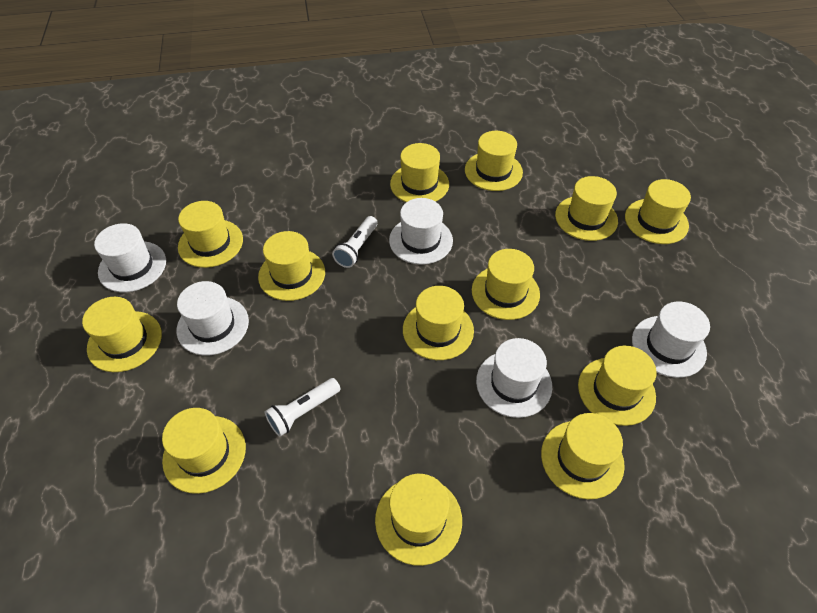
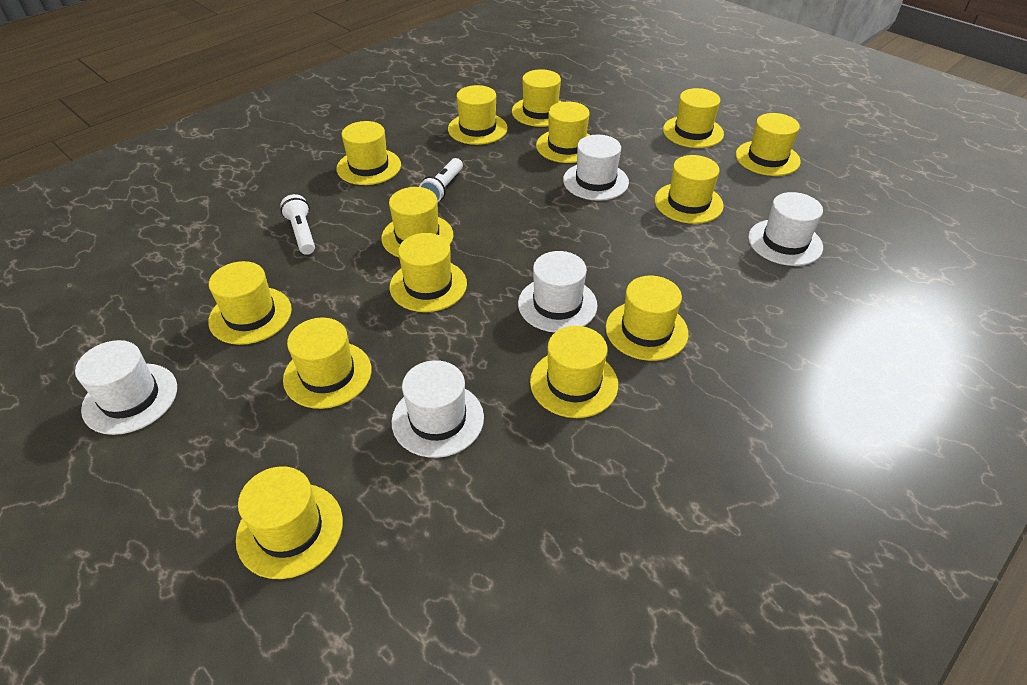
yellow hat: 13 -> 14

